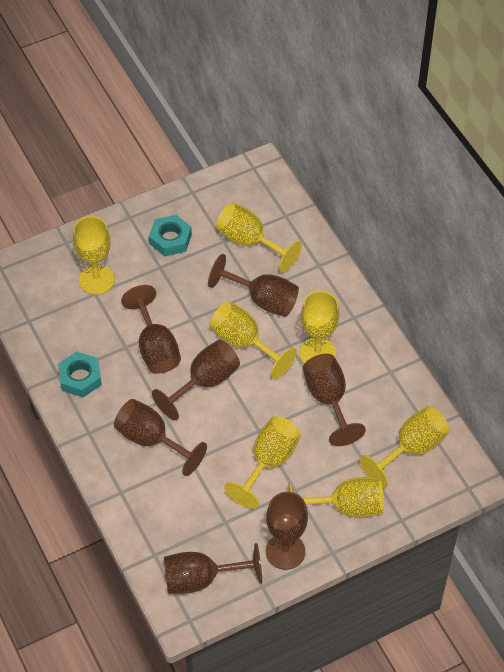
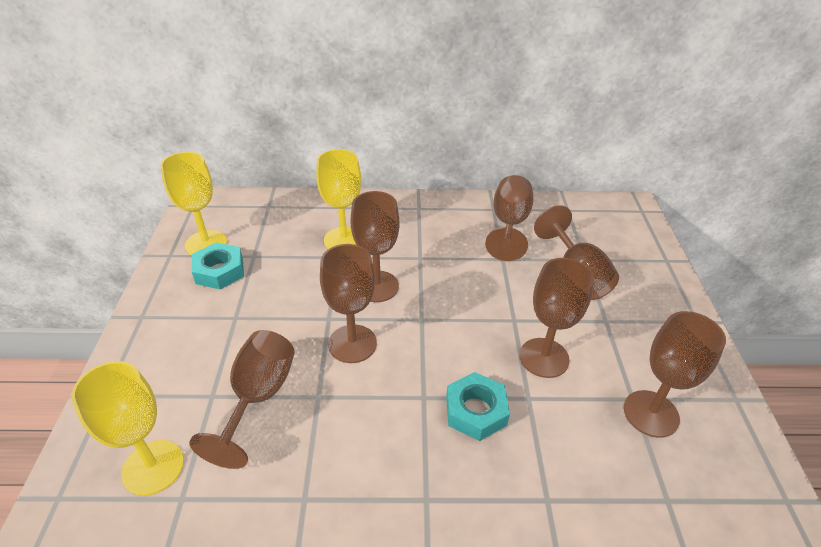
yellow goblet: 7 -> 3

